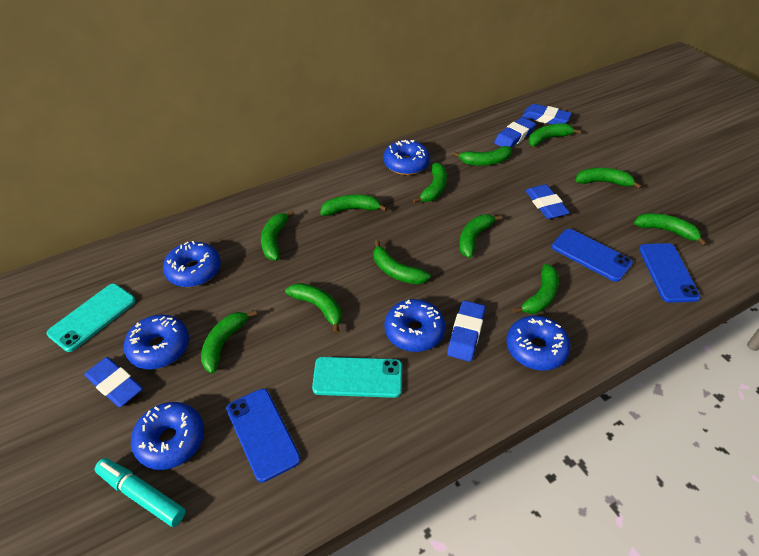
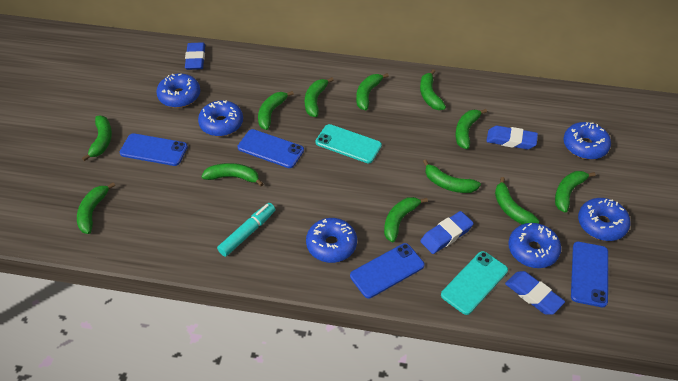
blue eraser: 5 -> 4
blue phone: 3 -> 4

